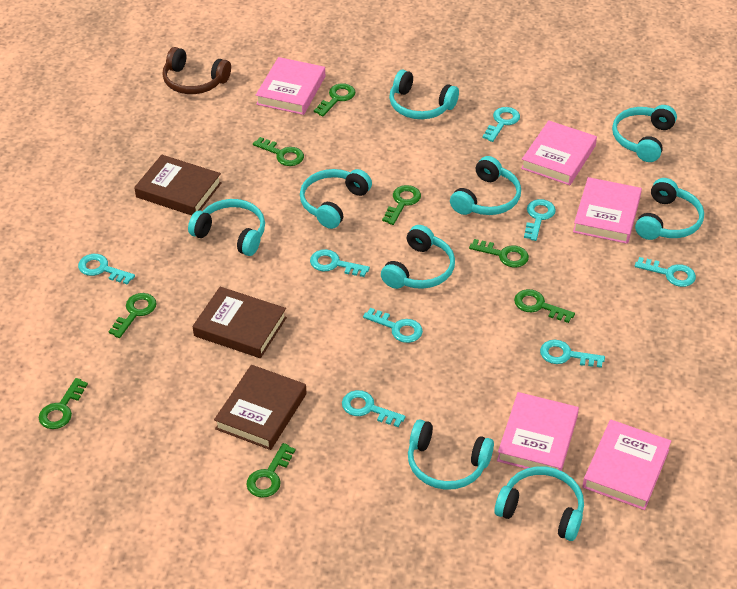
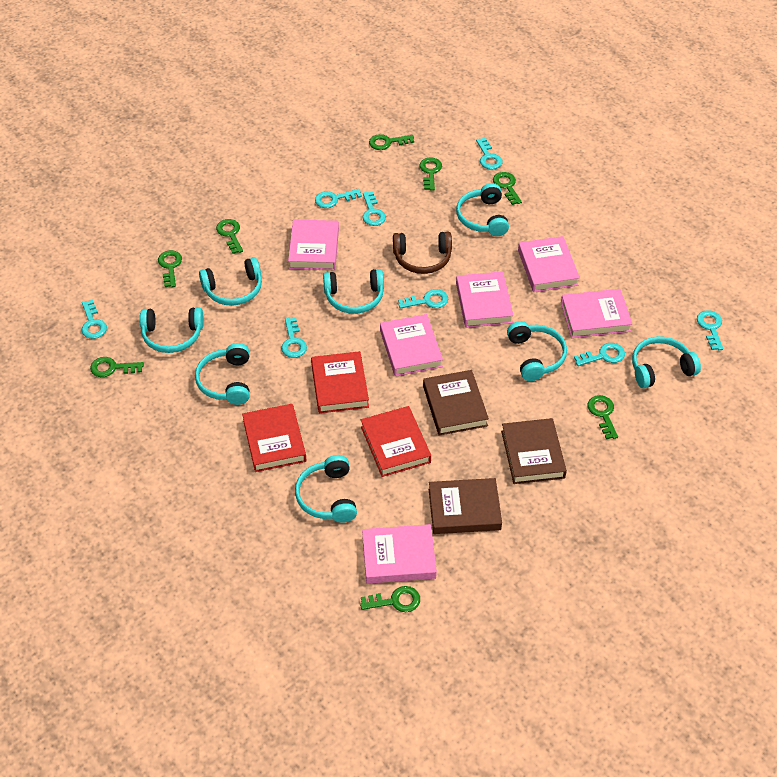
pink book: 5 -> 6
red book: 0 -> 3
turquoise headphones: 9 -> 8

